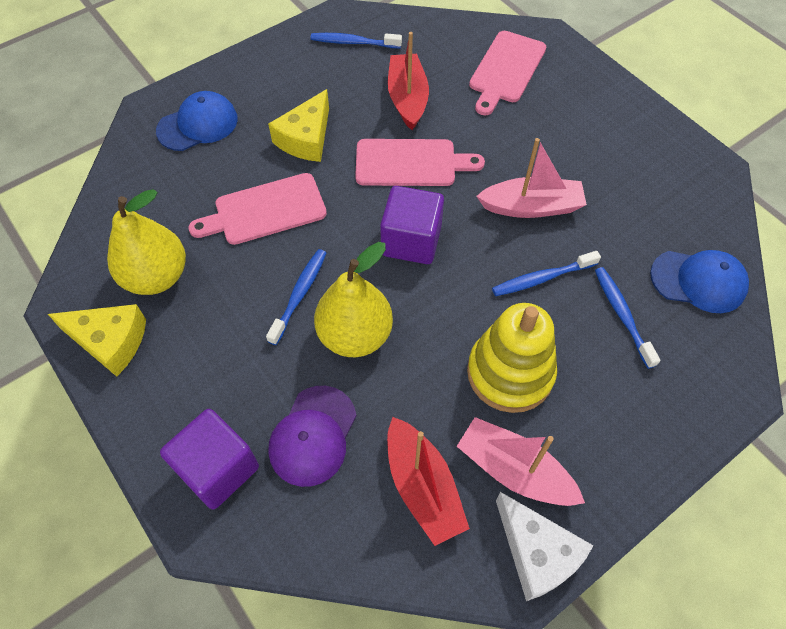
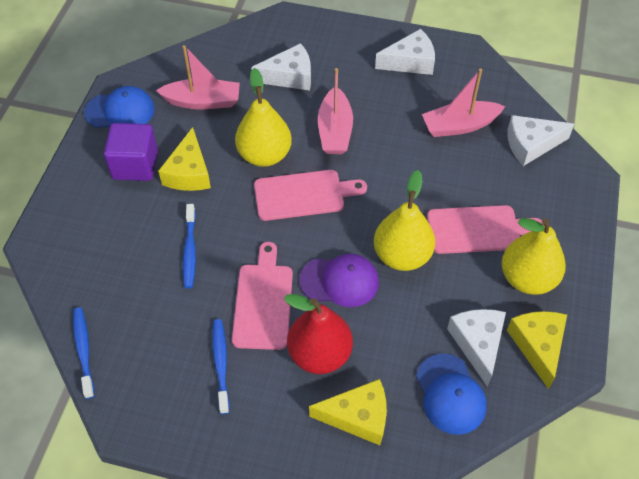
blue toothbrush: 4 -> 3
pink boat: 2 -> 3
purple cube: 2 -> 1
red boat: 2 -> 0
red pear: 0 -> 1
white cheese: 1 -> 4
yellow cheese: 2 -> 3
yellow pear: 2 -> 3
yellow stacking toy: 1 -> 0

